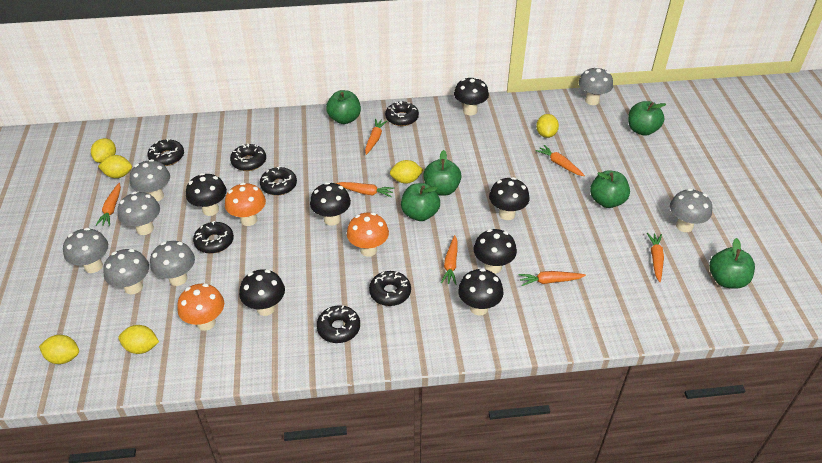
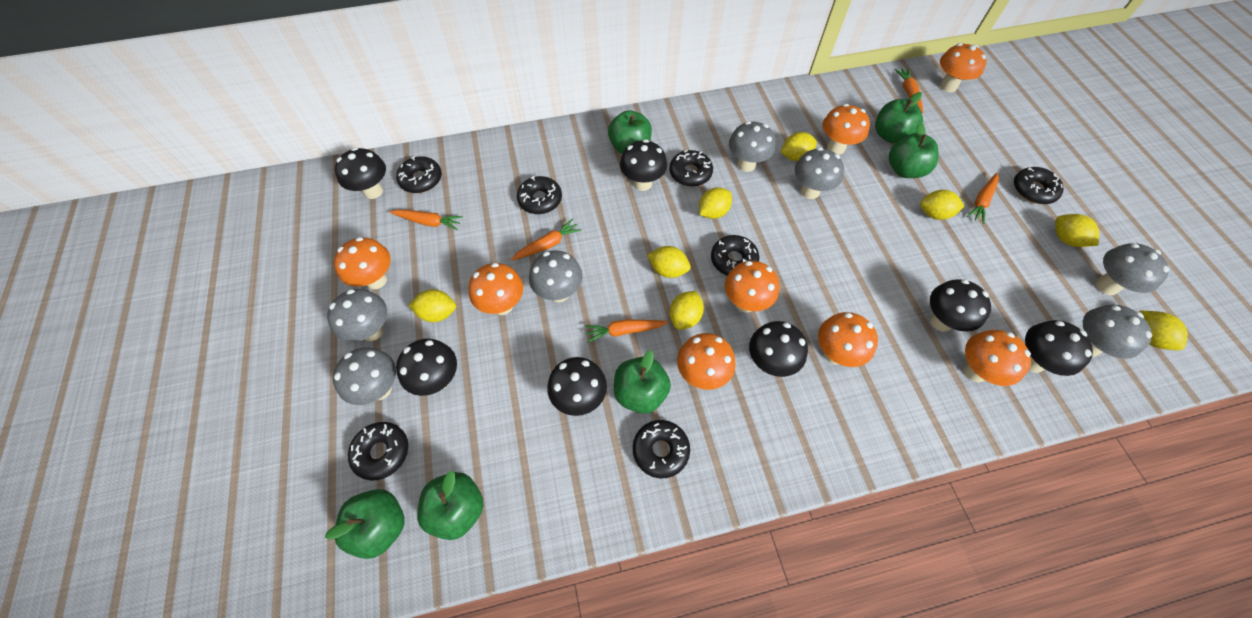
orange carrot: 7 -> 5
orange mushroom: 3 -> 8
yellow lemon: 6 -> 8

